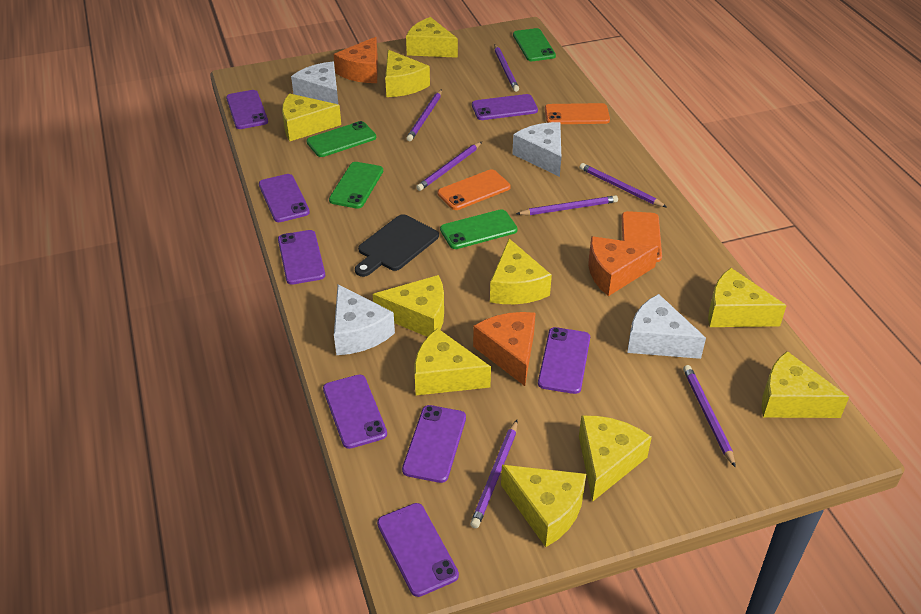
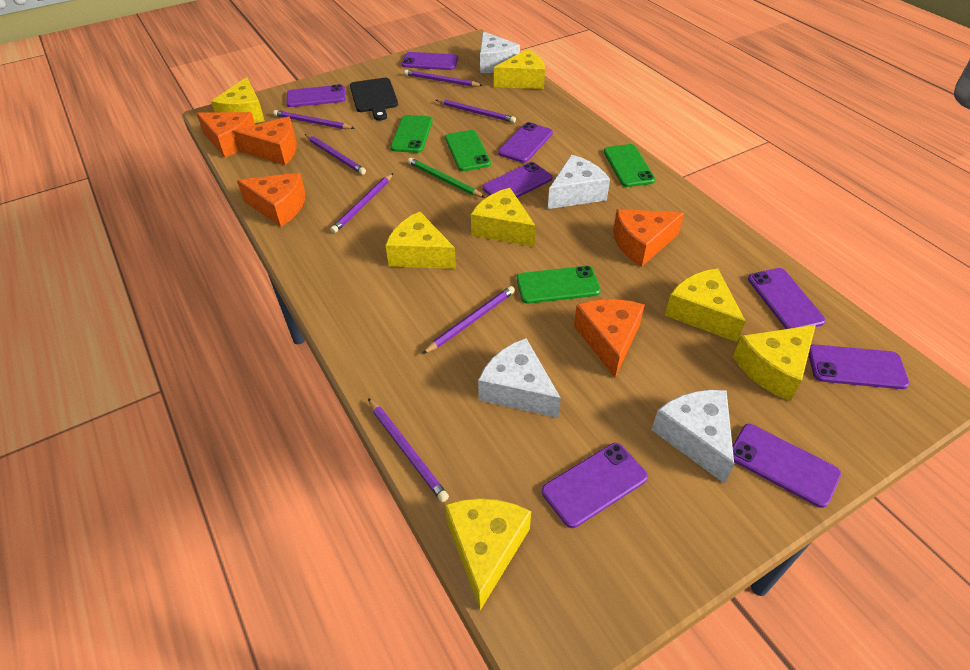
green pencil: 0 -> 1
orange cheese: 3 -> 5
orange phone: 3 -> 0
yellow cheese: 10 -> 7

